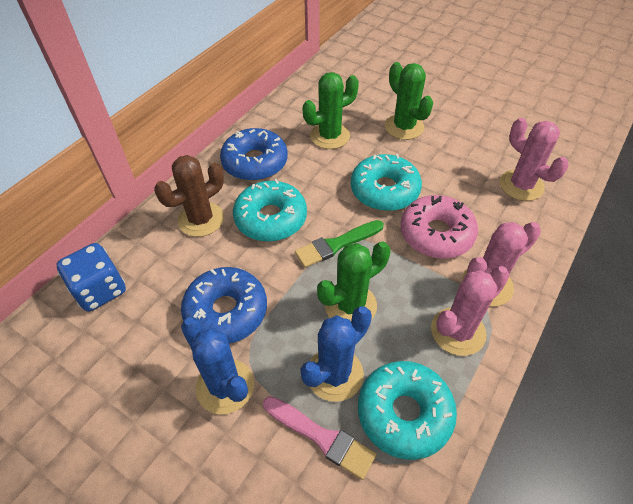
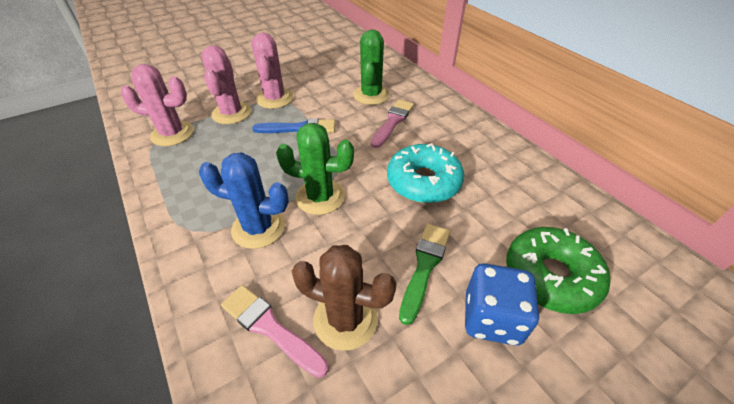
blue brush: 0 -> 1
blue cactus: 2 -> 1
blue donut: 2 -> 0
green cactus: 3 -> 2
green donut: 0 -> 1
pink brush: 1 -> 2
pink donut: 1 -> 0
turquoise donut: 3 -> 1

